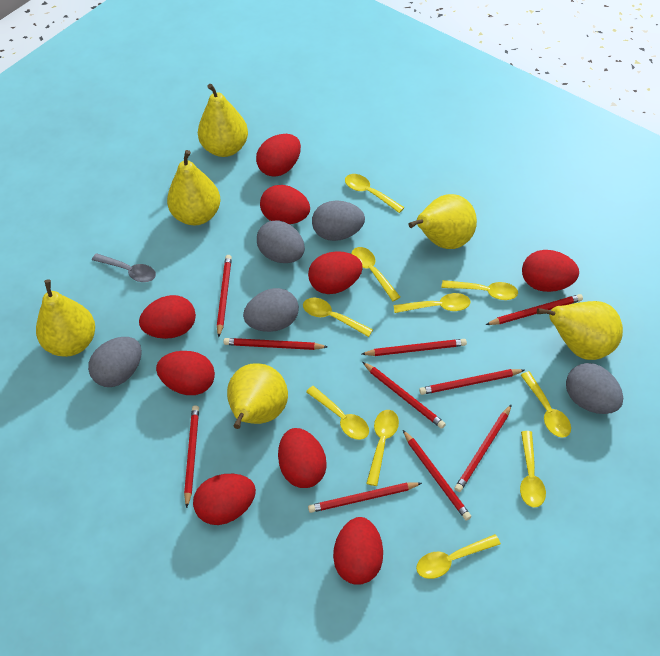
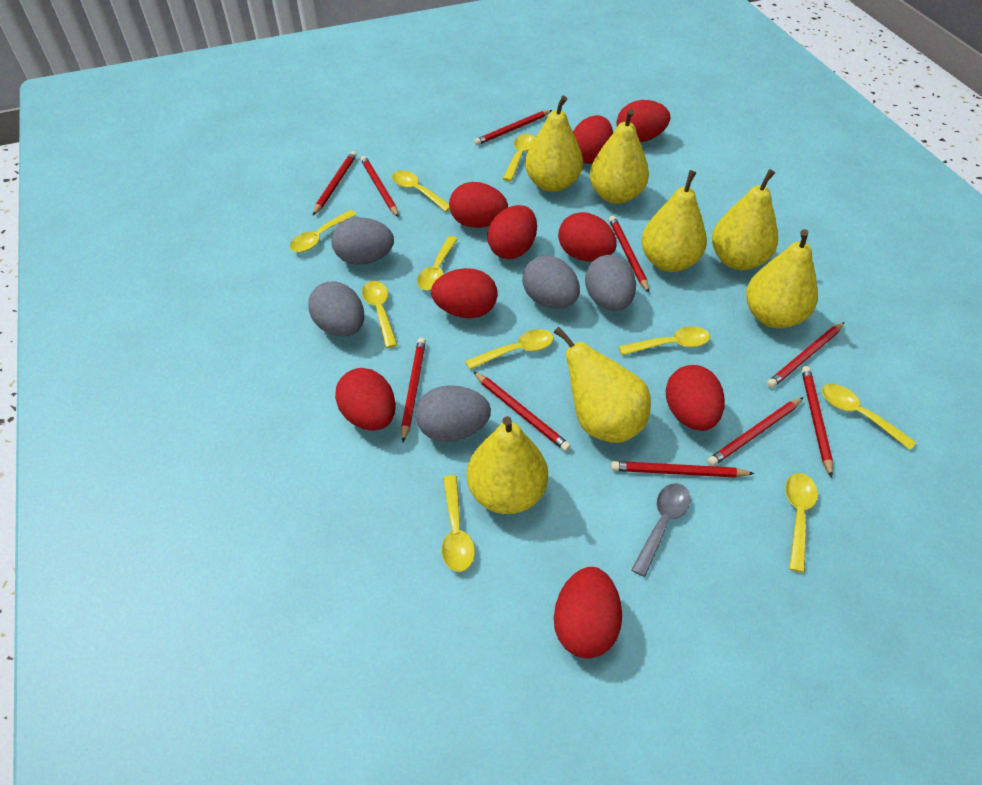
yellow pear: 6 -> 7

